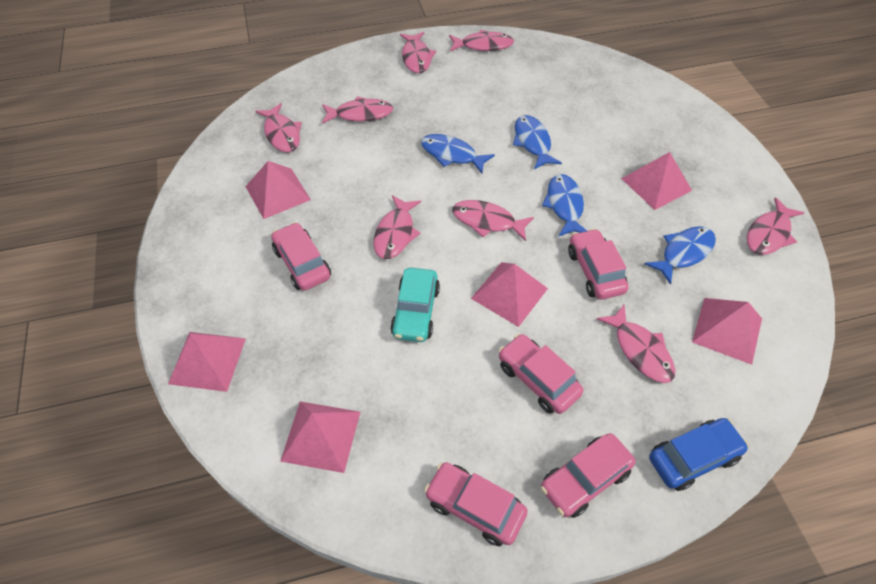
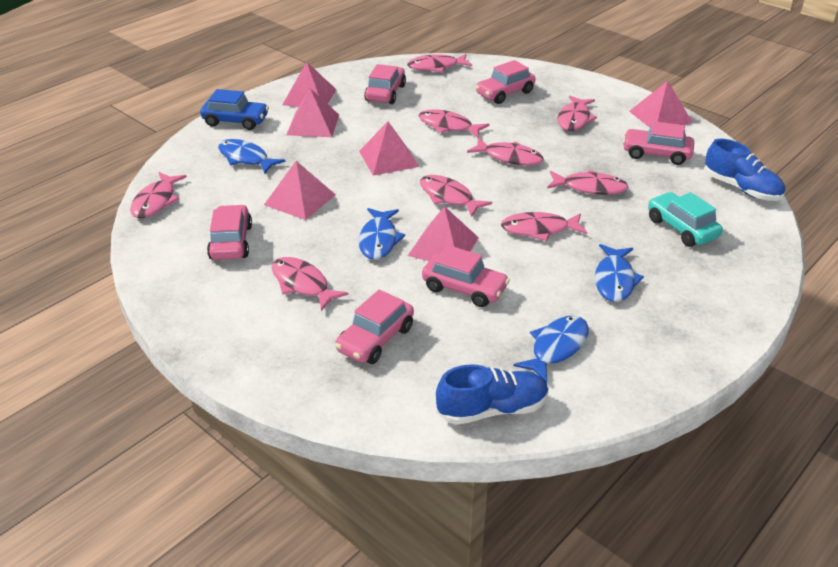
blue shoe: 0 -> 2
pink car: 5 -> 6
pink fish: 8 -> 9

